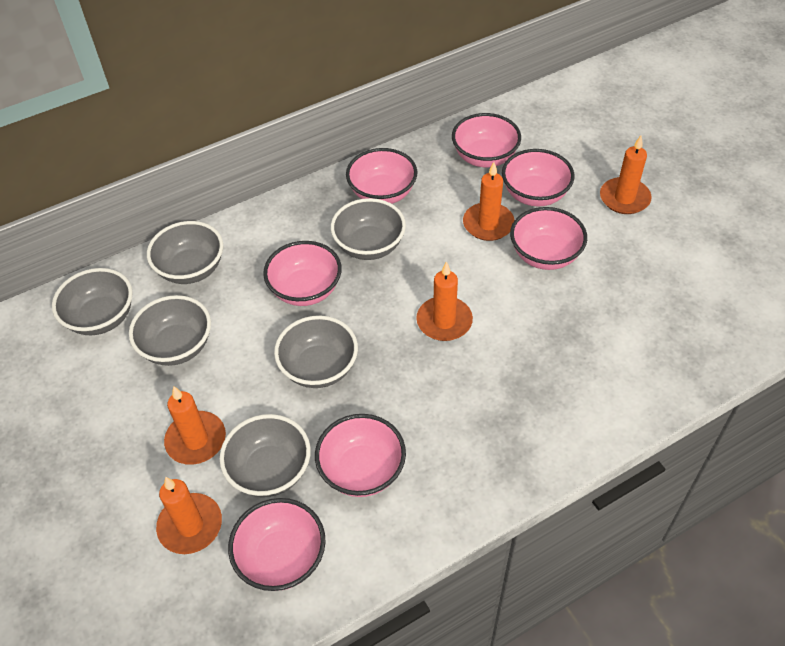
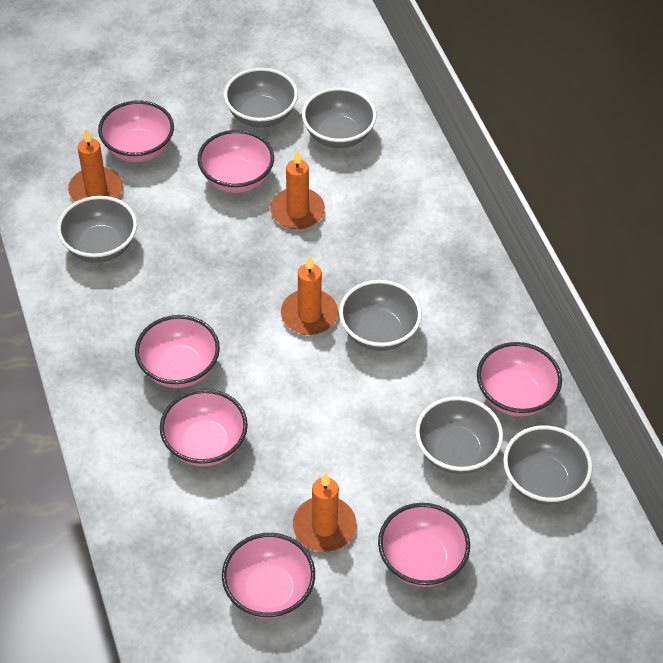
orange candle: 5 -> 4

